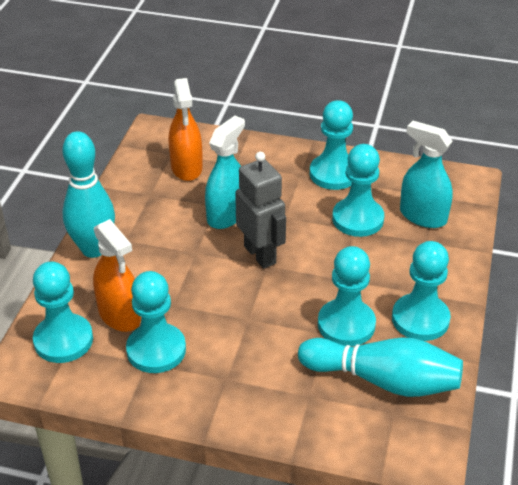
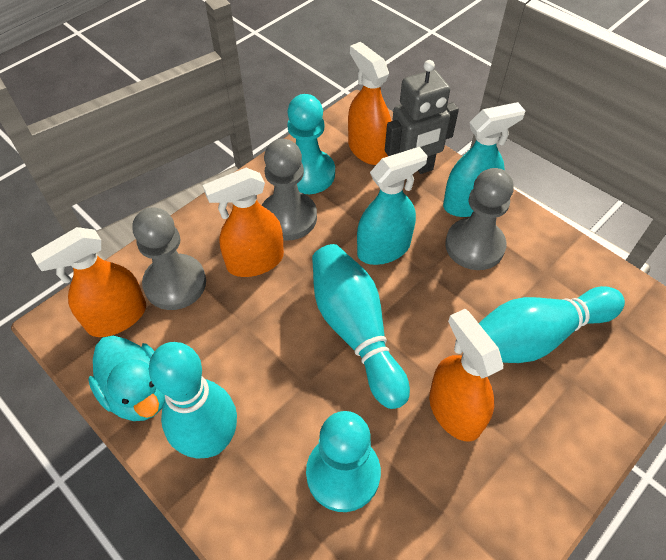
grey pawn: 0 -> 3
orange spray bottle: 2 -> 4
turquoise bowling pin: 2 -> 3
turquoise duck: 0 -> 1
turquoise pawn: 6 -> 2

